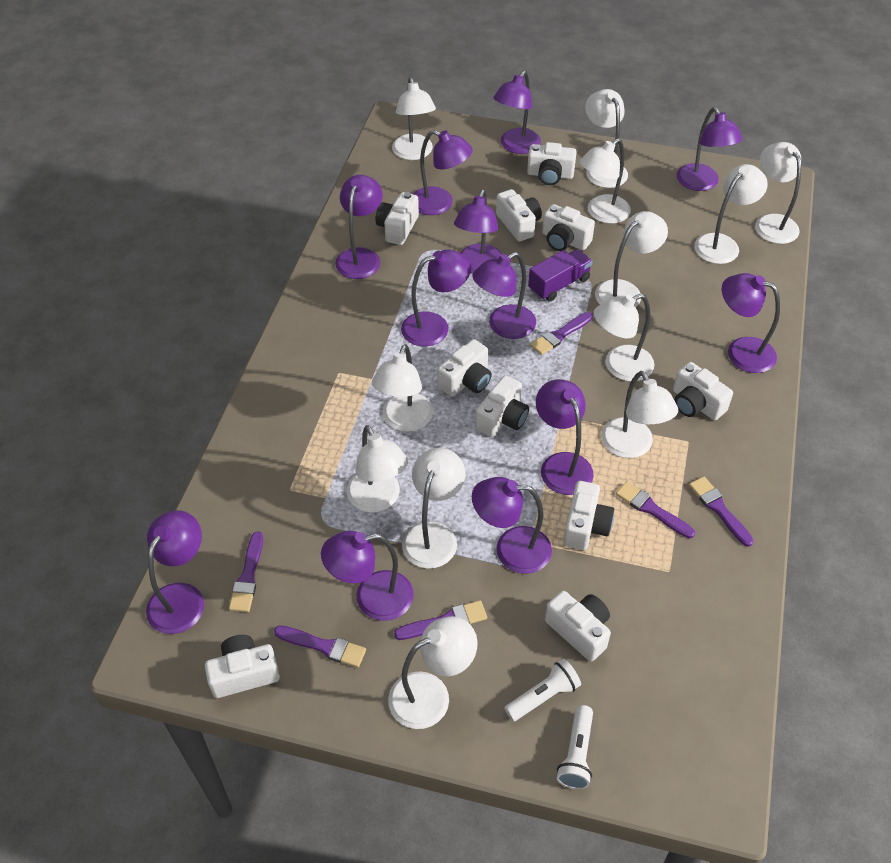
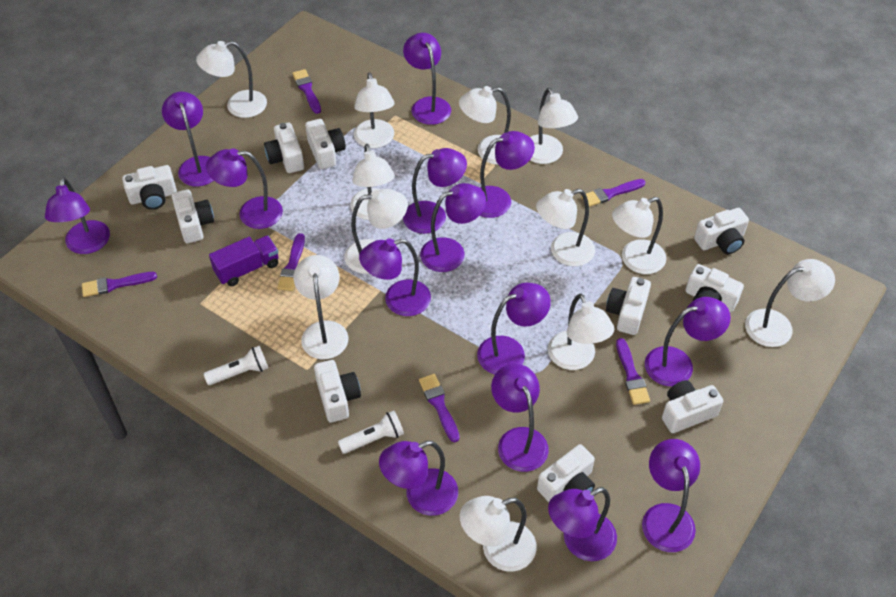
purple lamp: 12 -> 14

